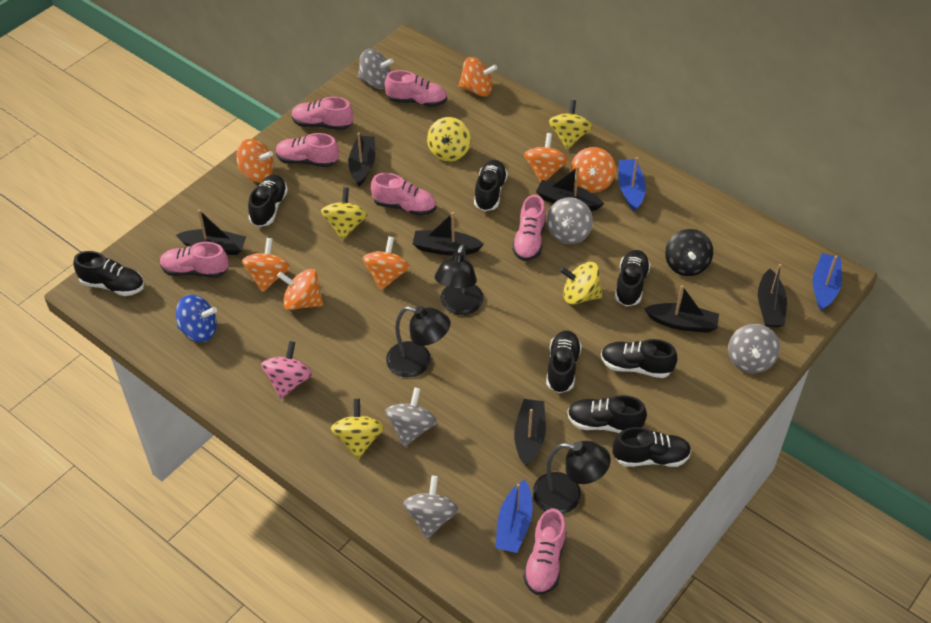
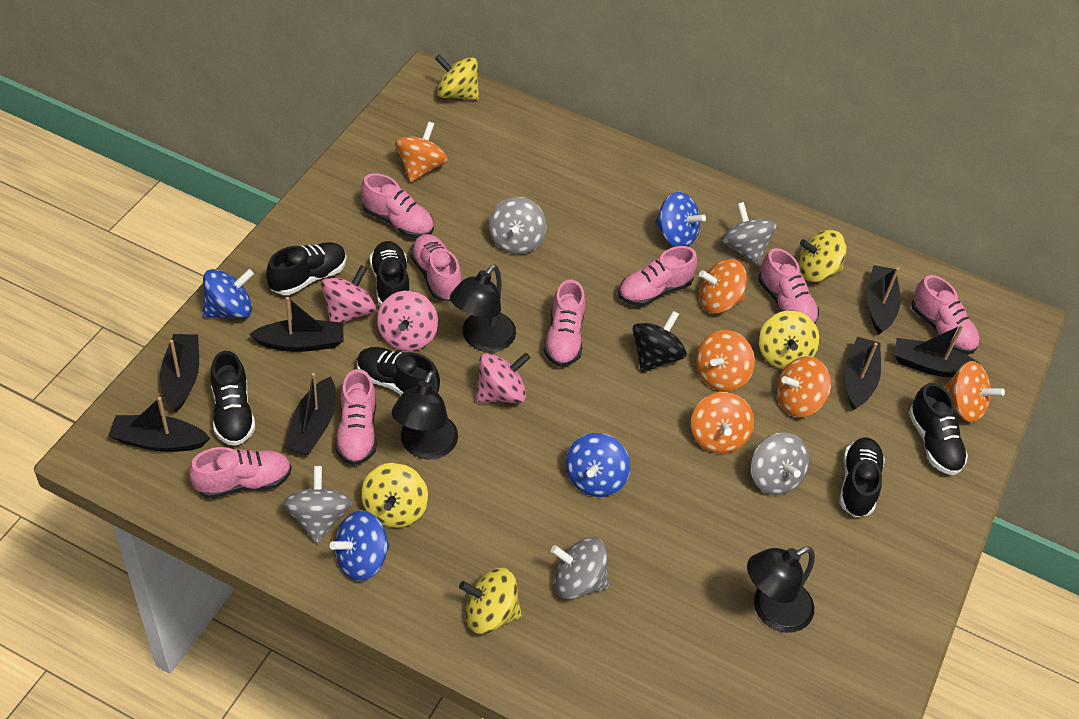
black shoe: 8 -> 6
blue boat: 3 -> 0
blue spinning top: 1 -> 4
orange spinning top: 7 -> 6
pink shoe: 7 -> 8
pink spinning top: 1 -> 3

